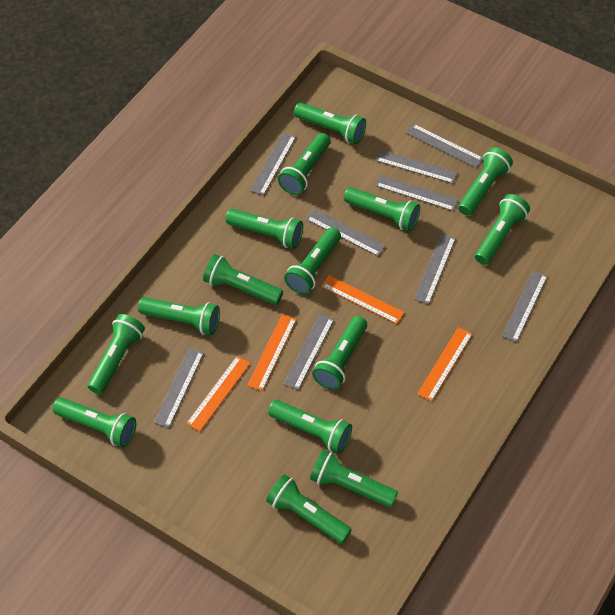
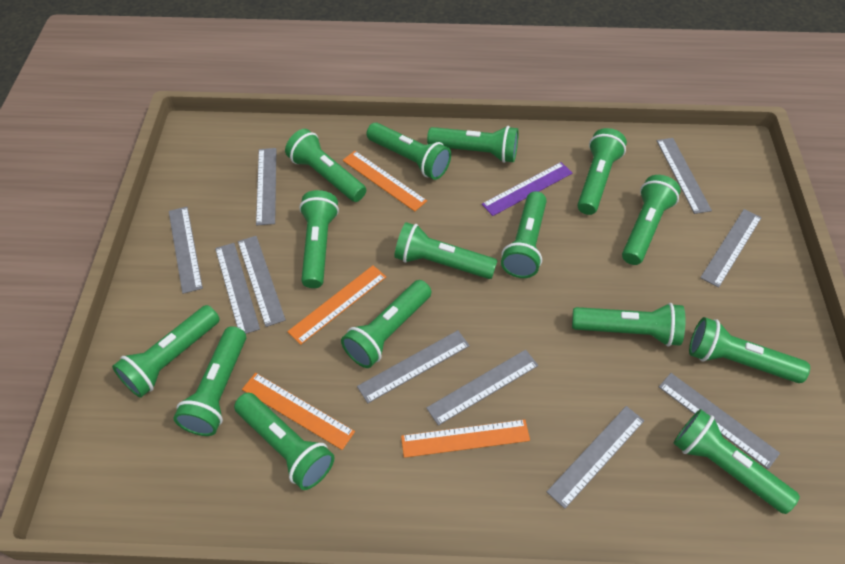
grey ruler: 9 -> 10
purple ruler: 0 -> 1

